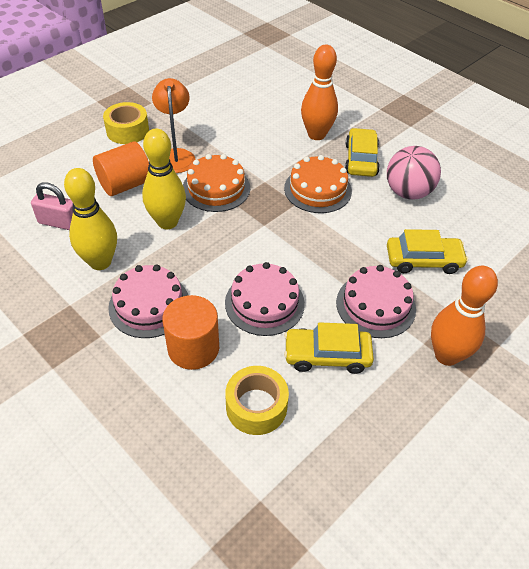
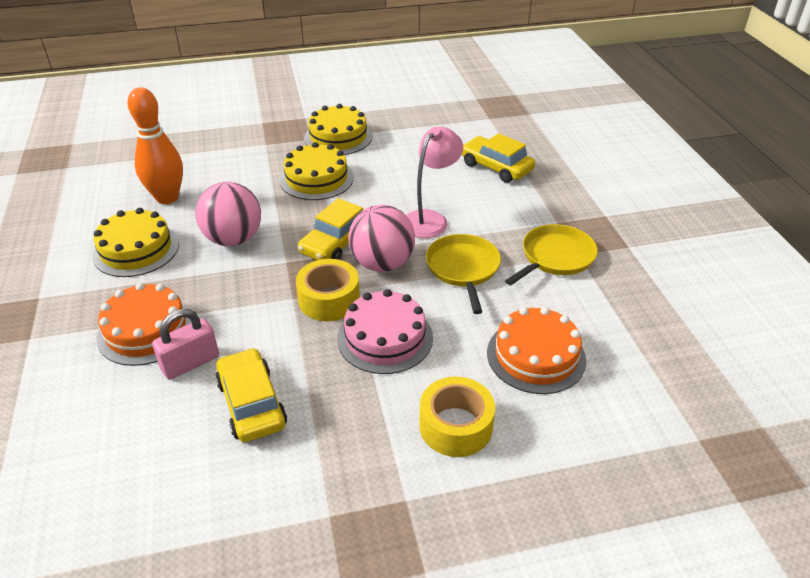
orange bowling pin: 2 -> 1
orange cylinder: 2 -> 0
orange lamp: 1 -> 0
pink ball: 1 -> 2
pink cake: 3 -> 1
pink lamp: 0 -> 1
yellow bowling pin: 2 -> 0
yellow cake: 0 -> 3
yellow pan: 0 -> 2

